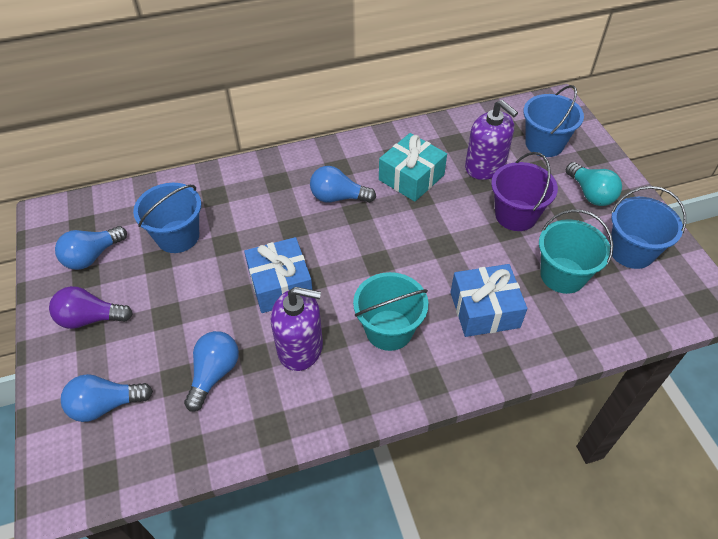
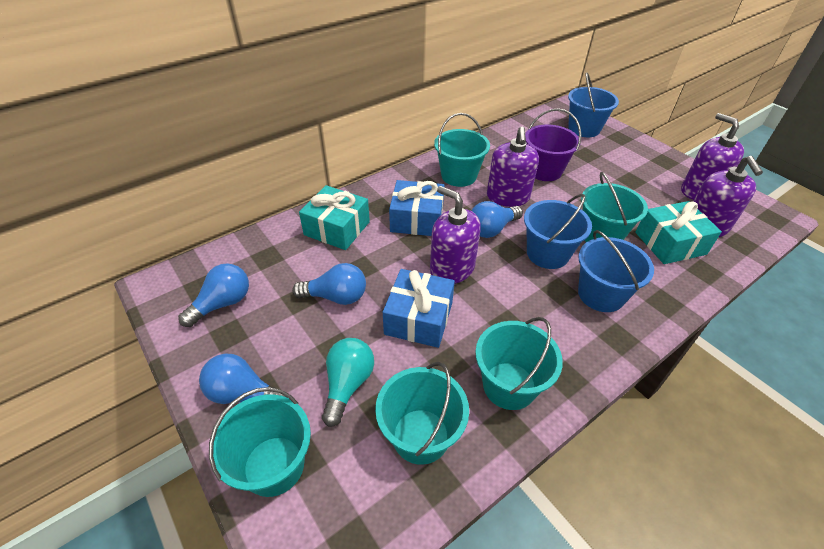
purple light bulb: 1 -> 0
purple soap dispenser: 2 -> 4
turquoise bucket: 2 -> 5
turquoise gift: 1 -> 2

